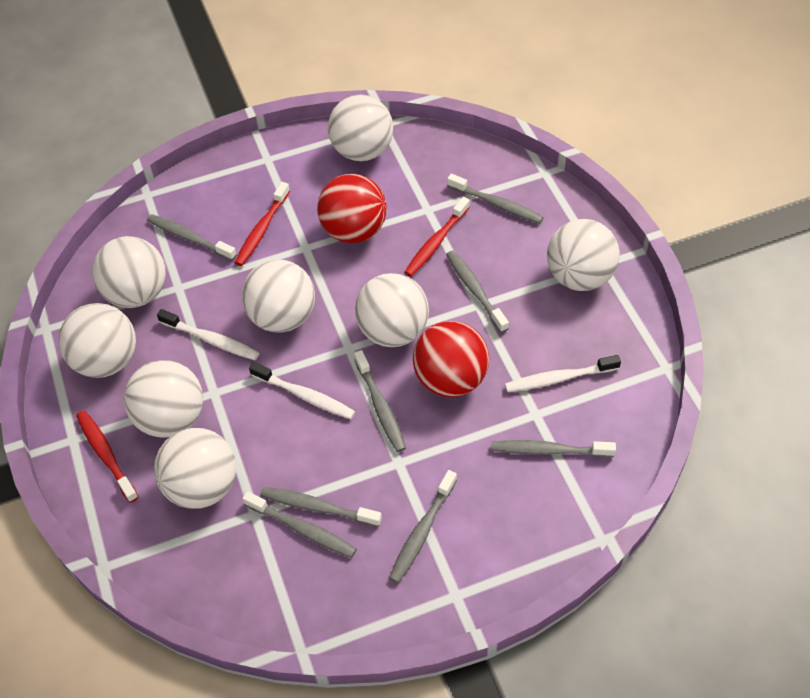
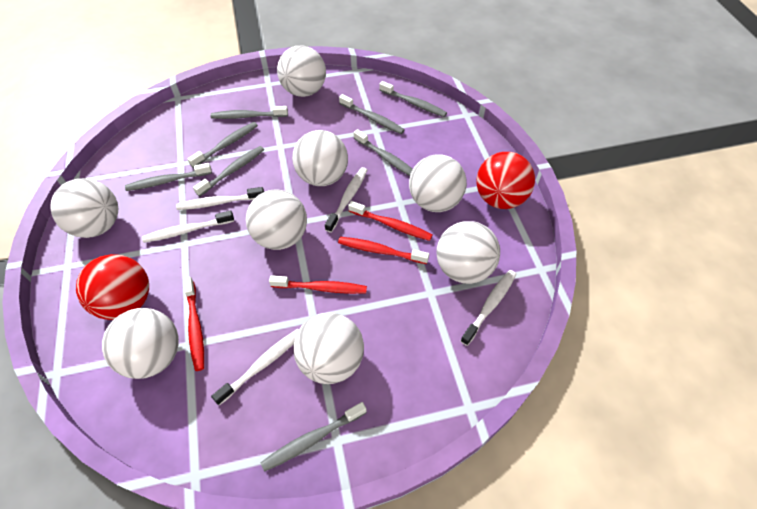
red toothbrush: 3 -> 4
white toothbrush: 3 -> 5

